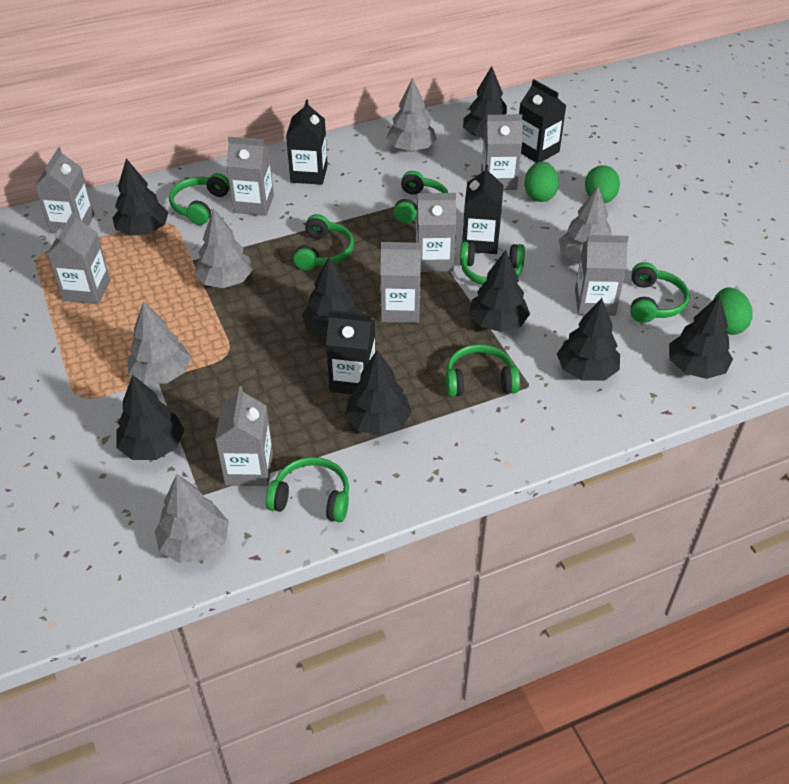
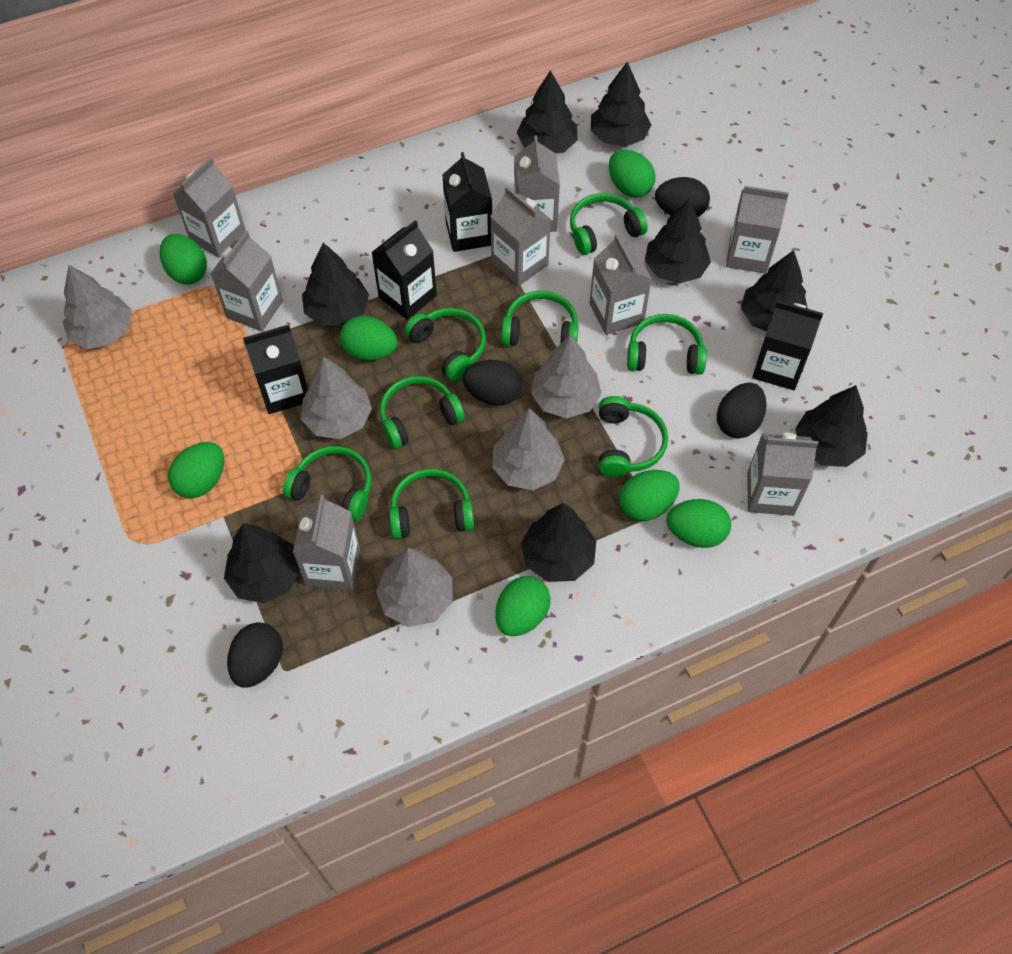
black egg: 0 -> 4
green egg: 3 -> 7
green headphones: 7 -> 8

